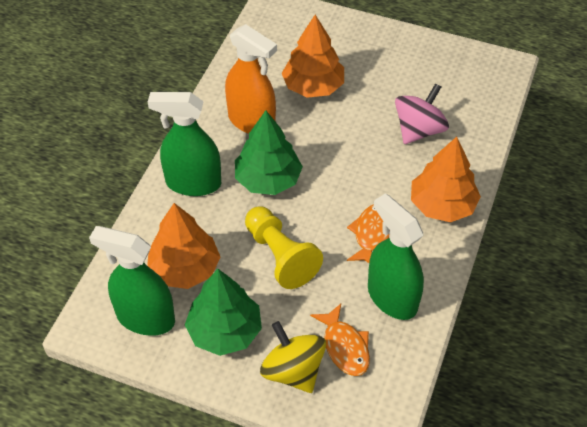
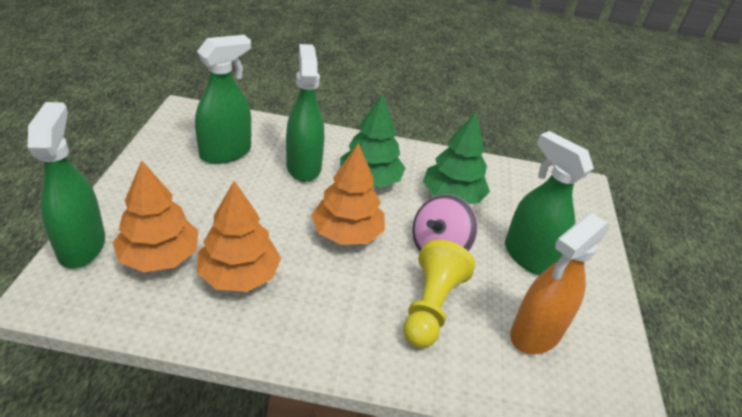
green spray bottle: 3 -> 4
orange fish: 2 -> 0
yellow spinning top: 1 -> 0

